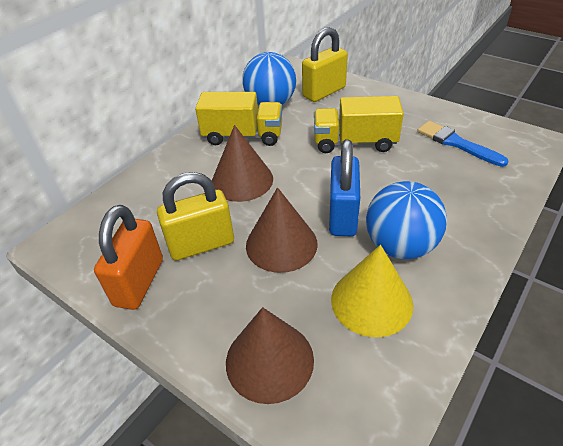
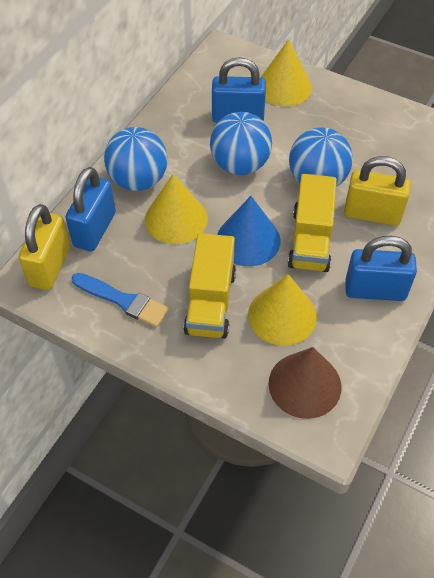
blue ball: 2 -> 3
blue cone: 0 -> 1
blue padlock: 1 -> 3
brown cone: 3 -> 1
orange padlock: 1 -> 0
yellow cone: 1 -> 3

